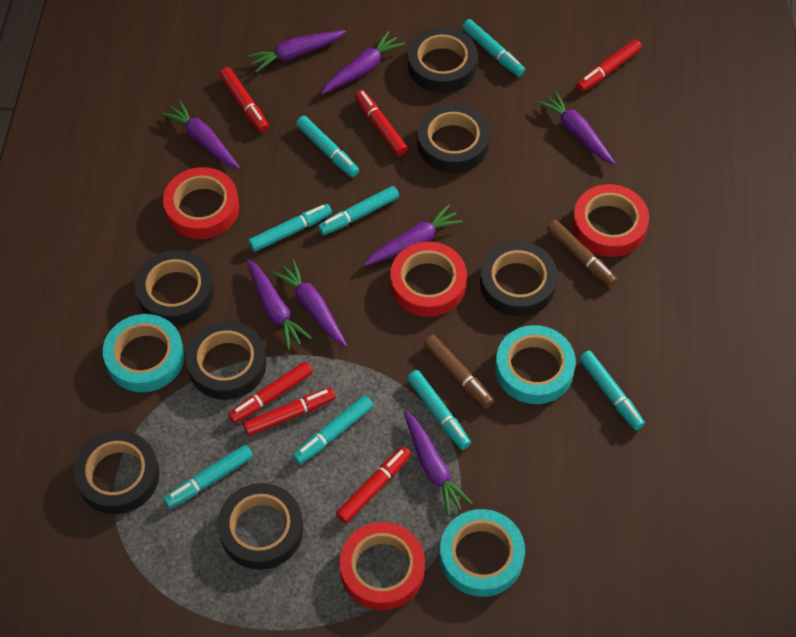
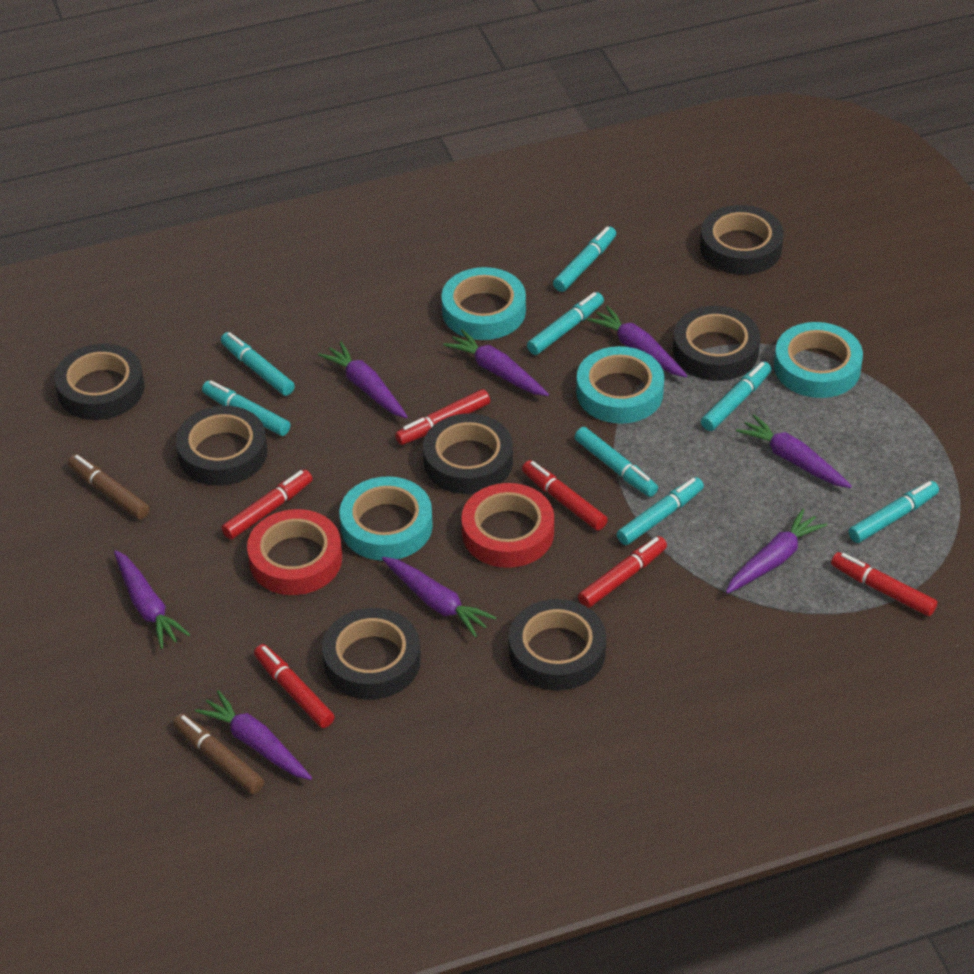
red tape: 4 -> 2
turquoise tape: 3 -> 4

